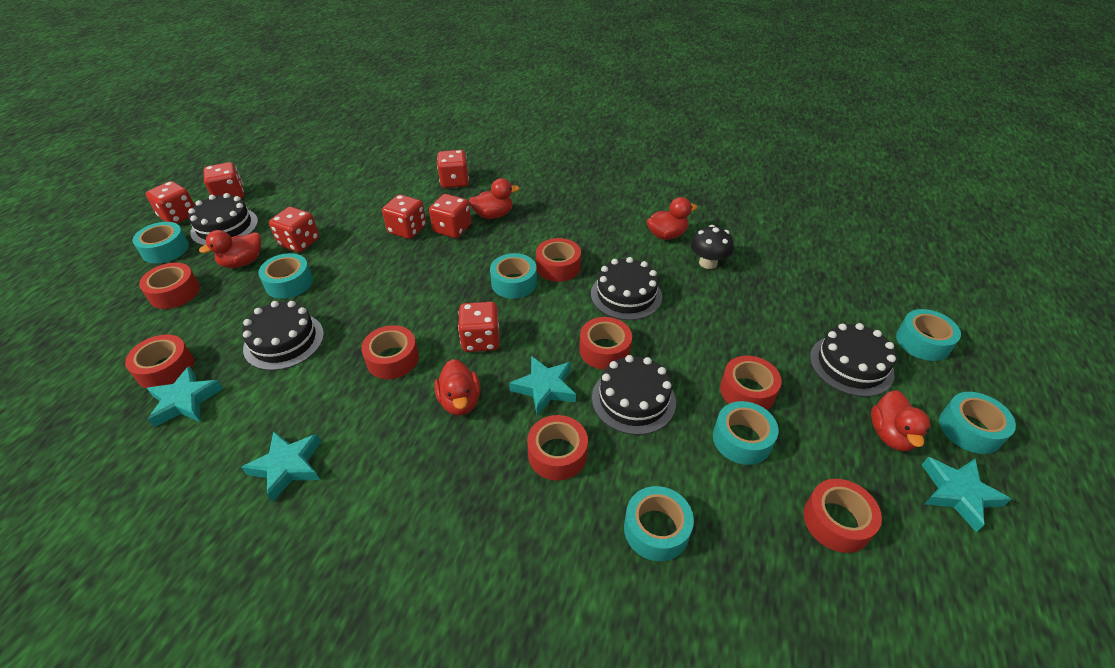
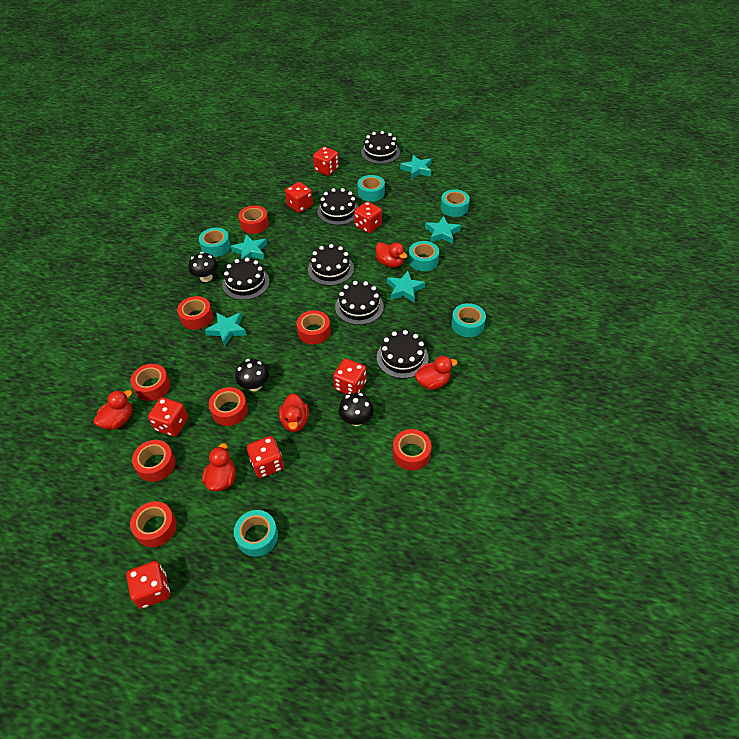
black cake: 5 -> 6
black mushroom: 1 -> 3
turquoise star: 4 -> 5
turquoise tape: 7 -> 6

